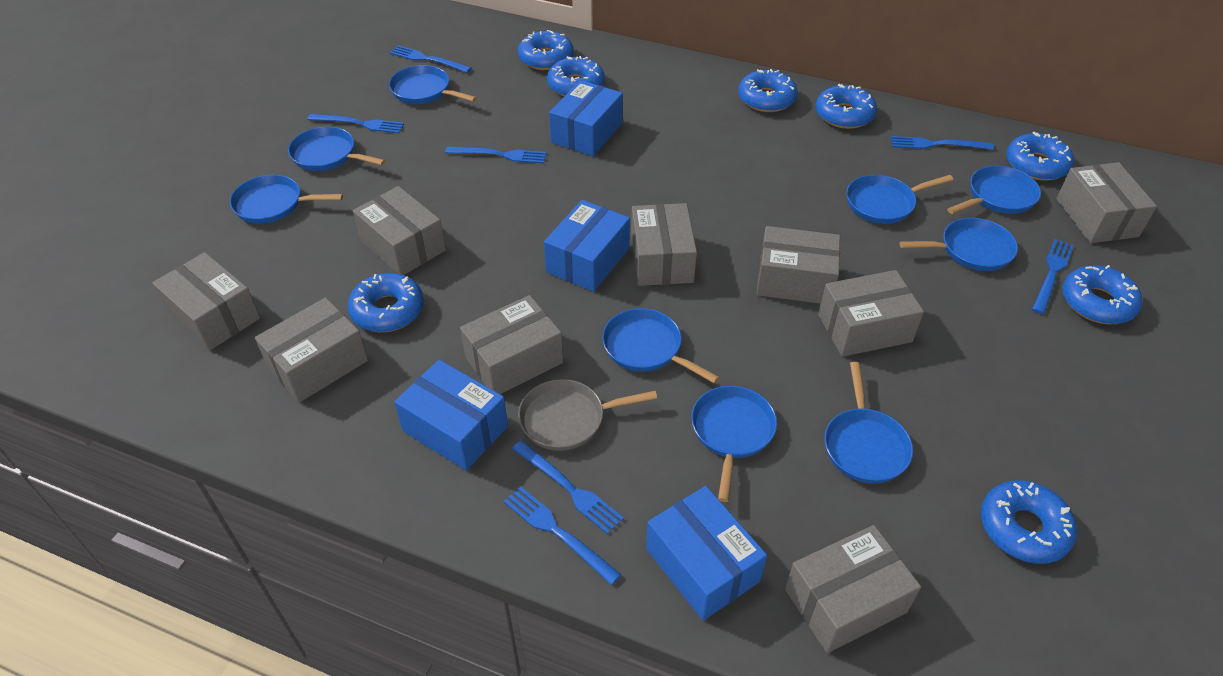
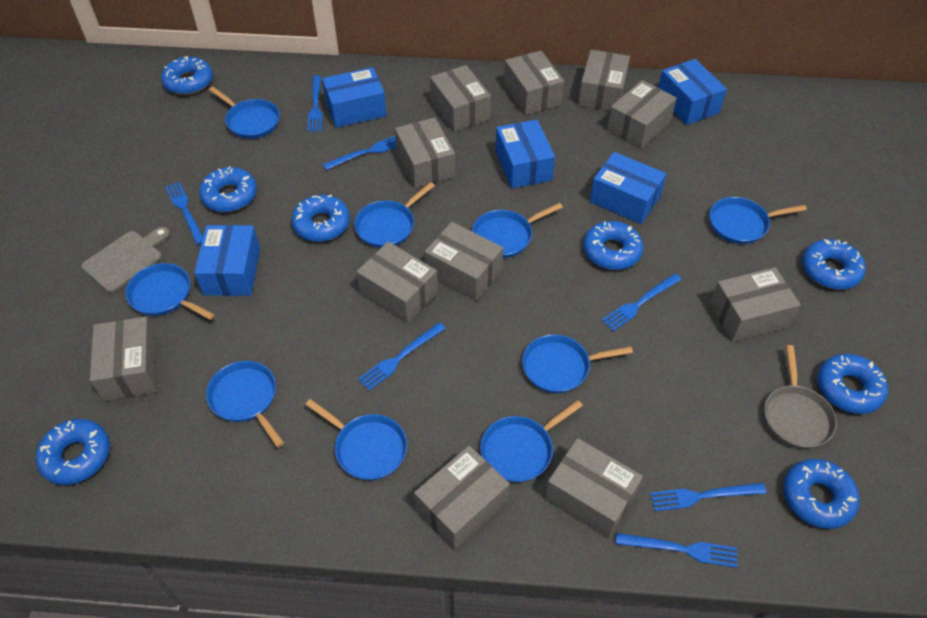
blue box: 4 -> 5
grey box: 9 -> 11
grey cutting board: 0 -> 1

